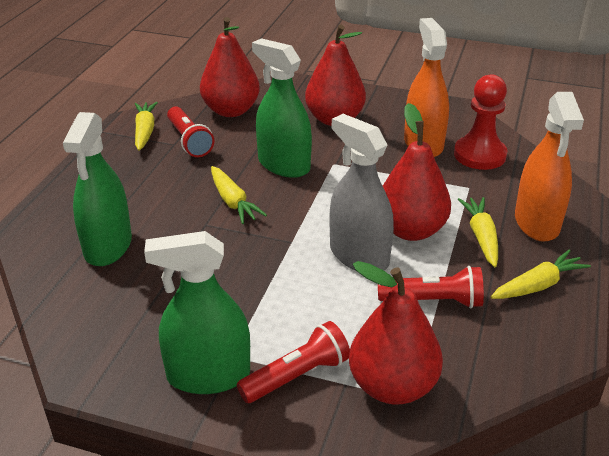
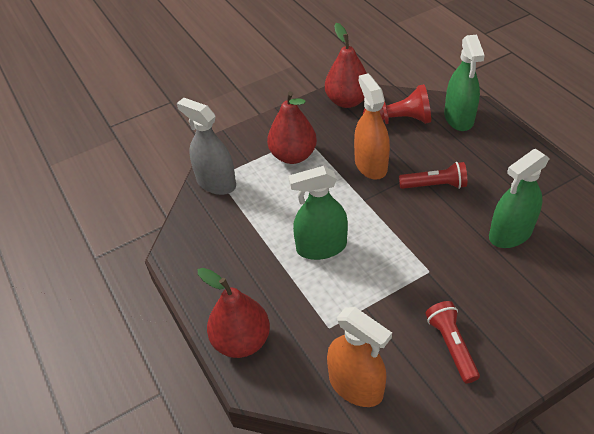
red flashlight: 3 -> 2
red pear: 4 -> 3
yellow carrot: 4 -> 0

